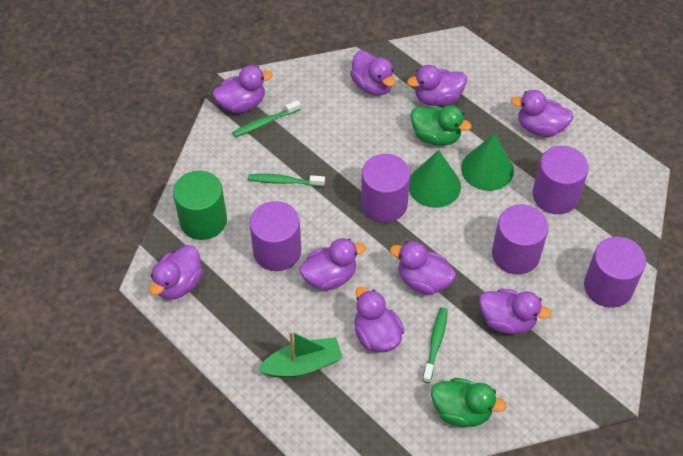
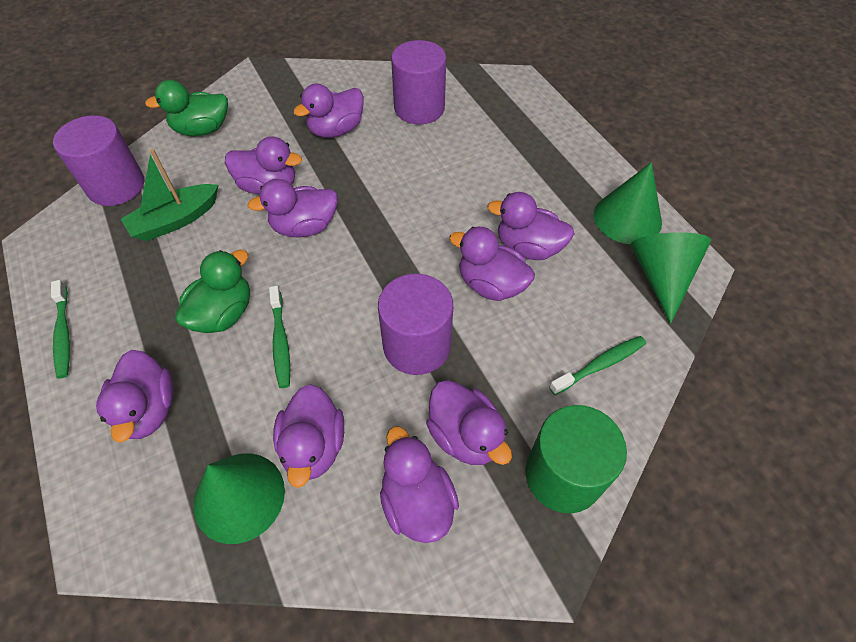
green cone: 2 -> 3
purple cylinder: 5 -> 3

